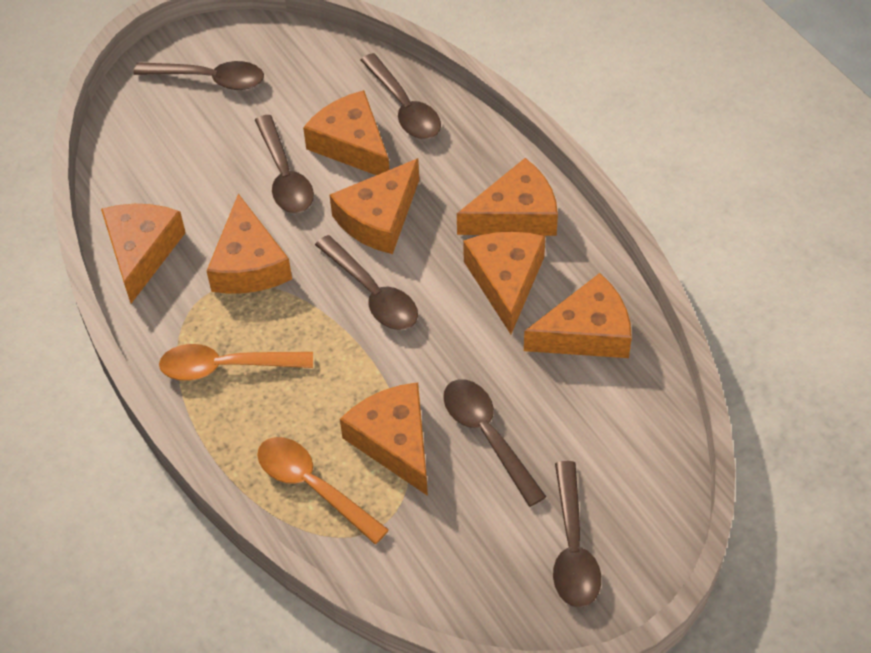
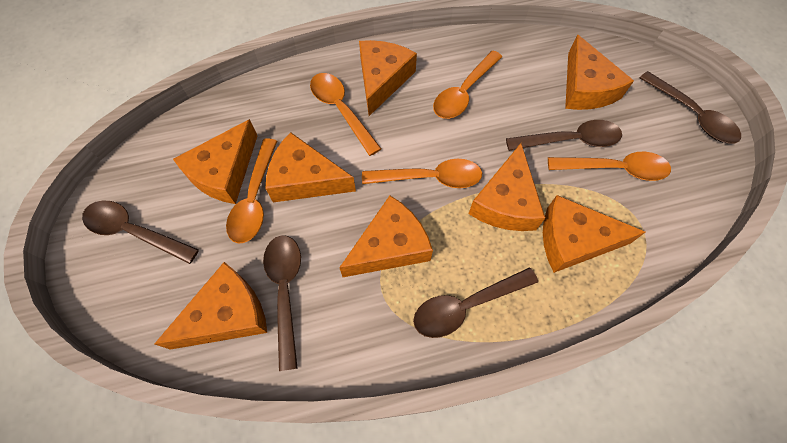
brown spoon: 6 -> 5
orange spoon: 2 -> 5

